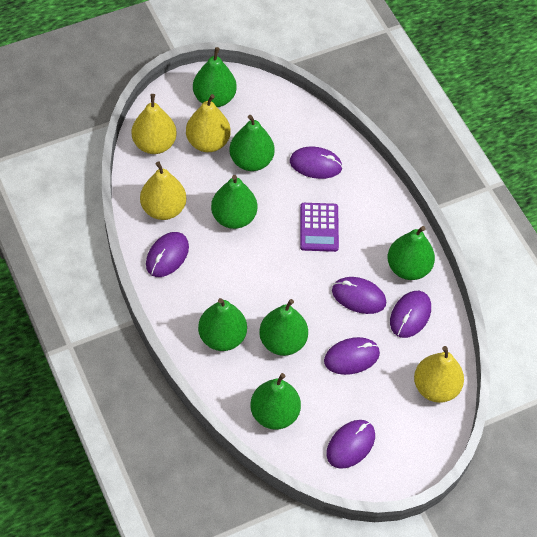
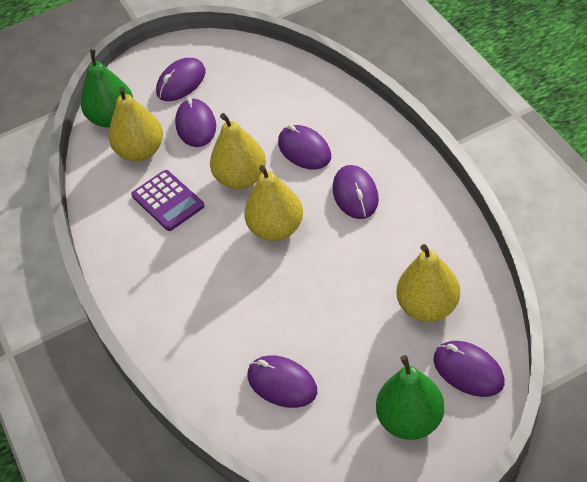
green pear: 7 -> 2

